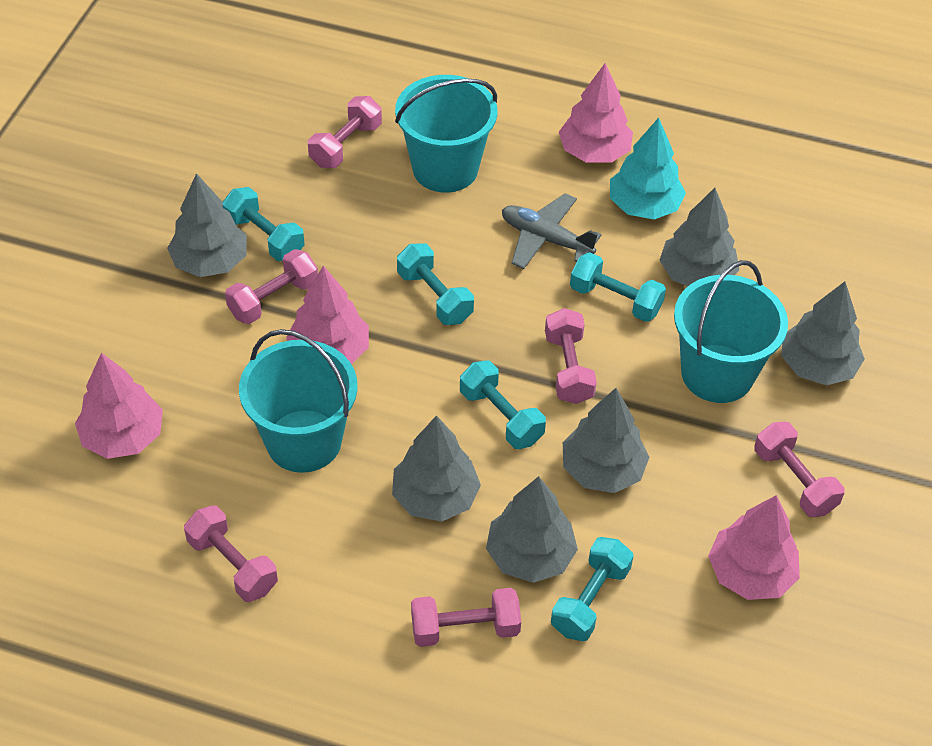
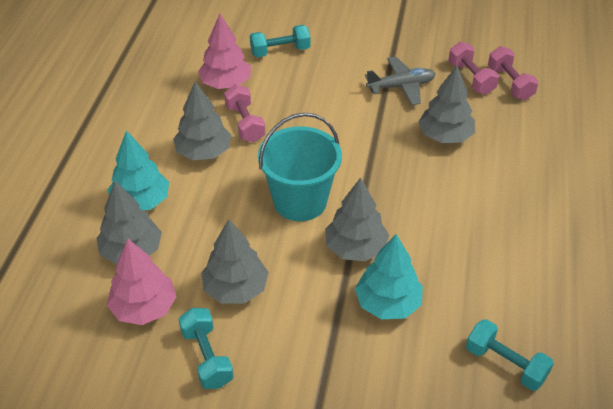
grey tree: 6 -> 5
pink dumbbell: 6 -> 3
pink tree: 4 -> 2
turquoise bucket: 3 -> 1
turquoise dumbbell: 5 -> 3
turquoise tree: 1 -> 2

